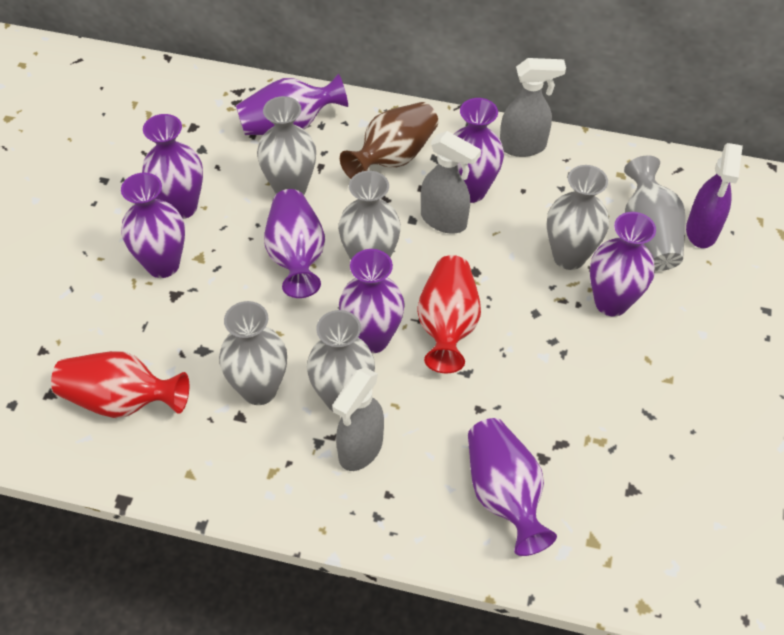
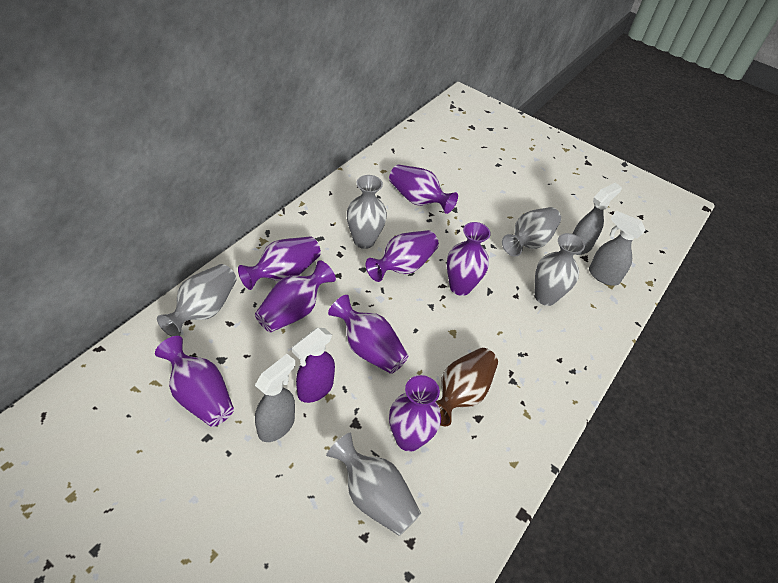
grey vase: 6 -> 5
red vase: 2 -> 0

